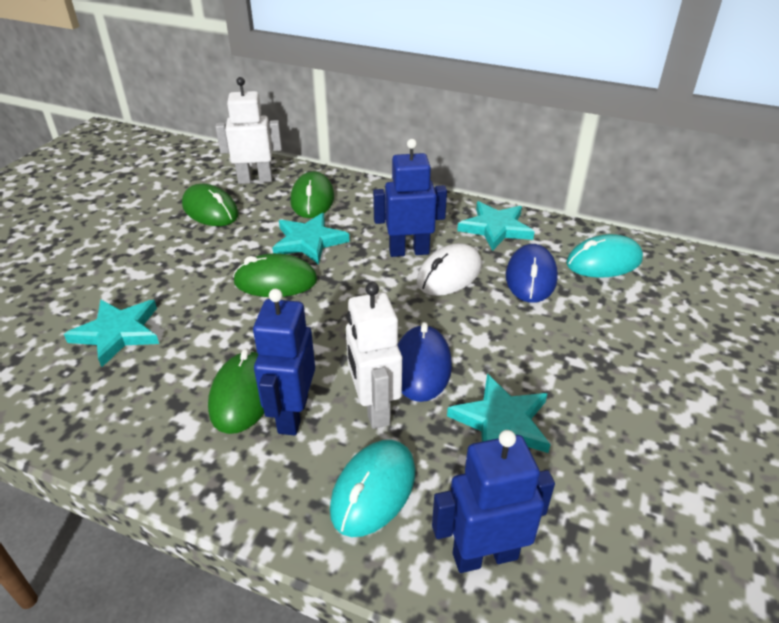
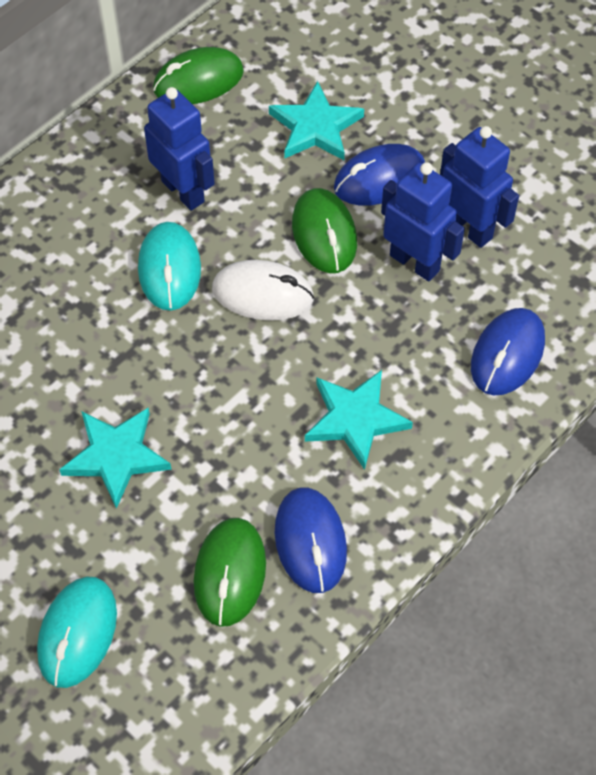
blue mouse: 2 -> 3
green mouse: 4 -> 3
turquoise star: 4 -> 3
white robot: 2 -> 0

